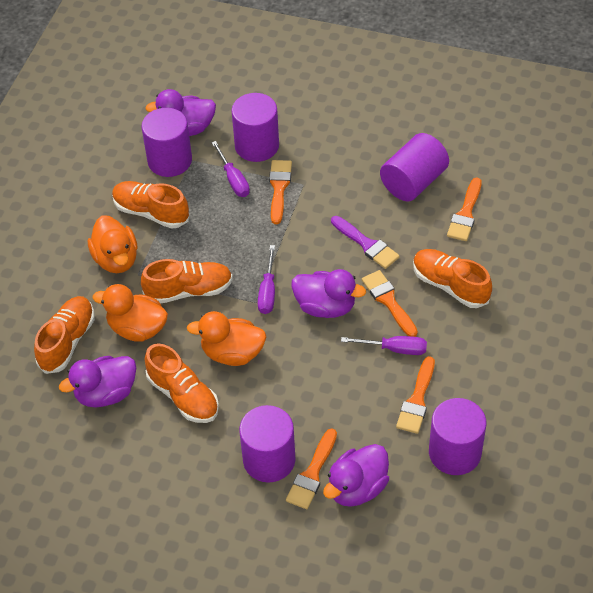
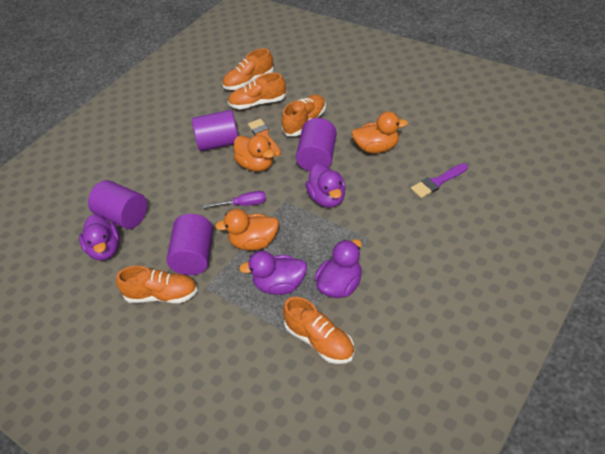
orange brush: 5 -> 1
purple cylinder: 5 -> 4
purple screwdriver: 3 -> 1

